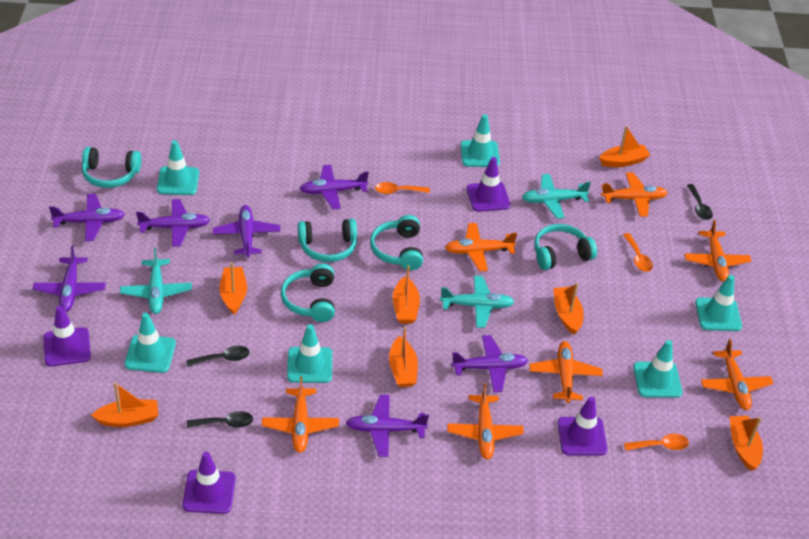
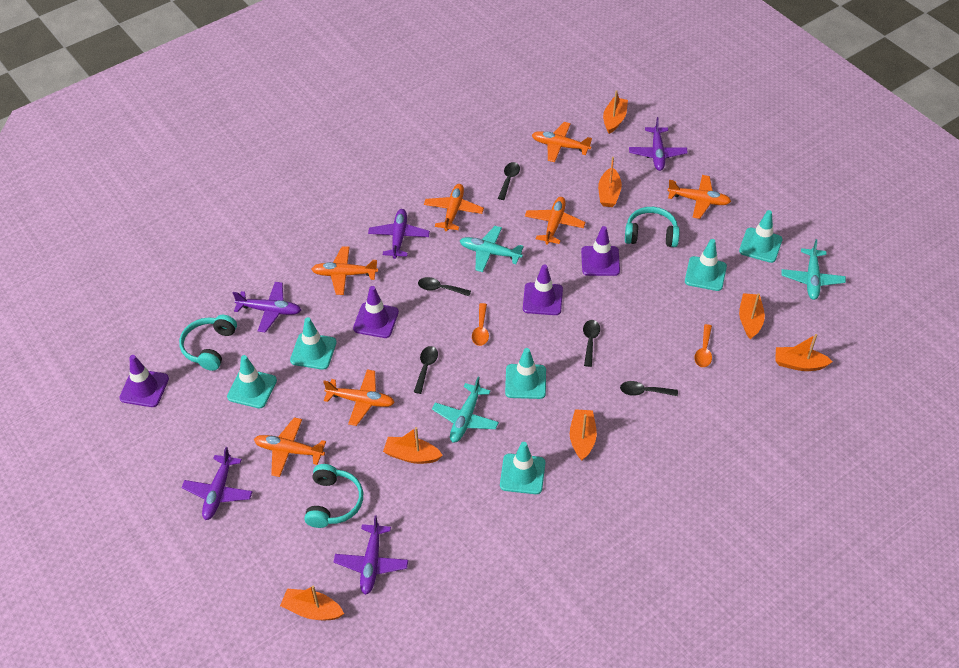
black spoon: 3 -> 5
orange spoon: 3 -> 2
purple plane: 7 -> 5
turquoise headphones: 5 -> 3

